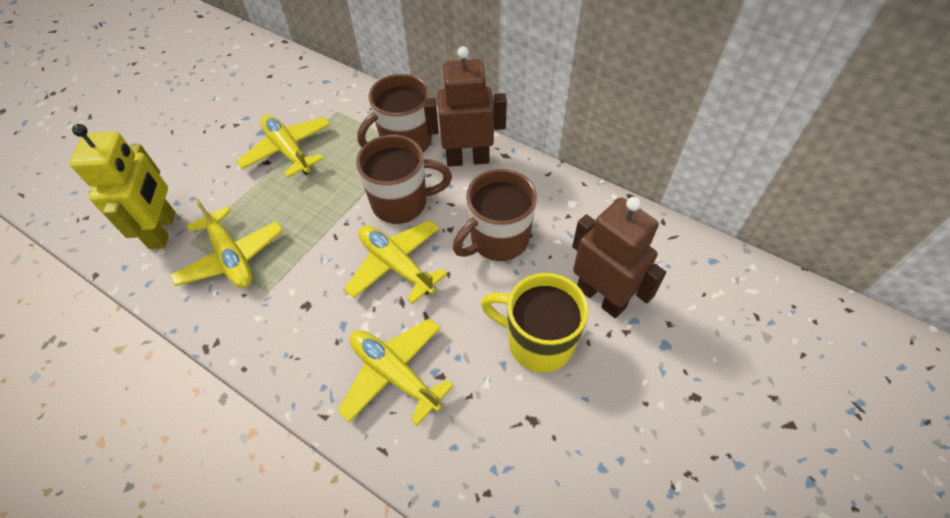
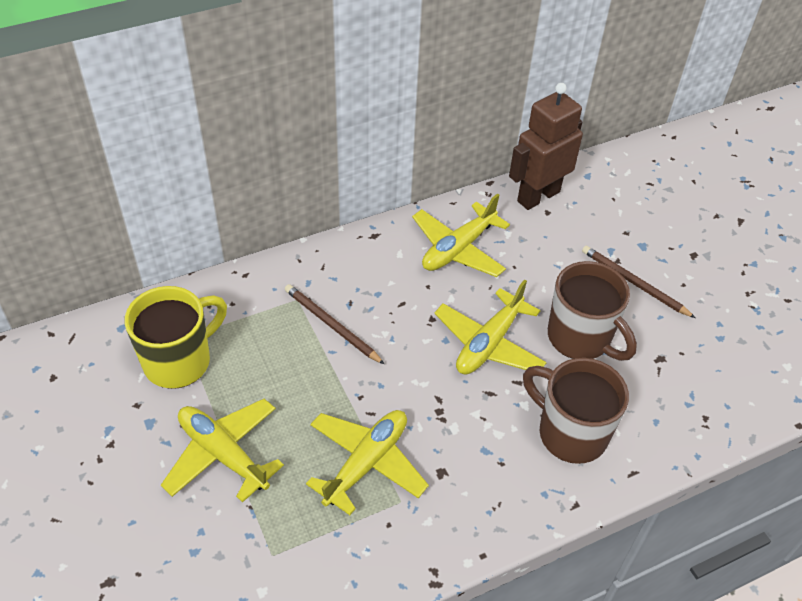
brown mug: 3 -> 2
brown pencil: 0 -> 2
brown robot: 2 -> 1
yellow robot: 1 -> 0

